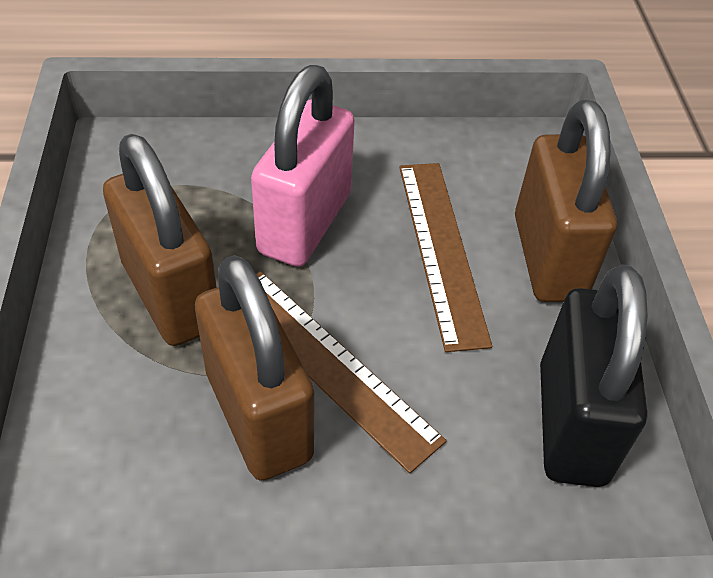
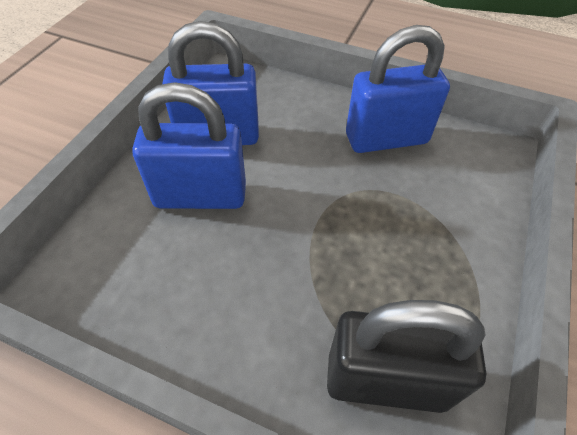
blue padlock: 0 -> 3
brown padlock: 3 -> 0
brown ruler: 2 -> 0
pink padlock: 1 -> 0

